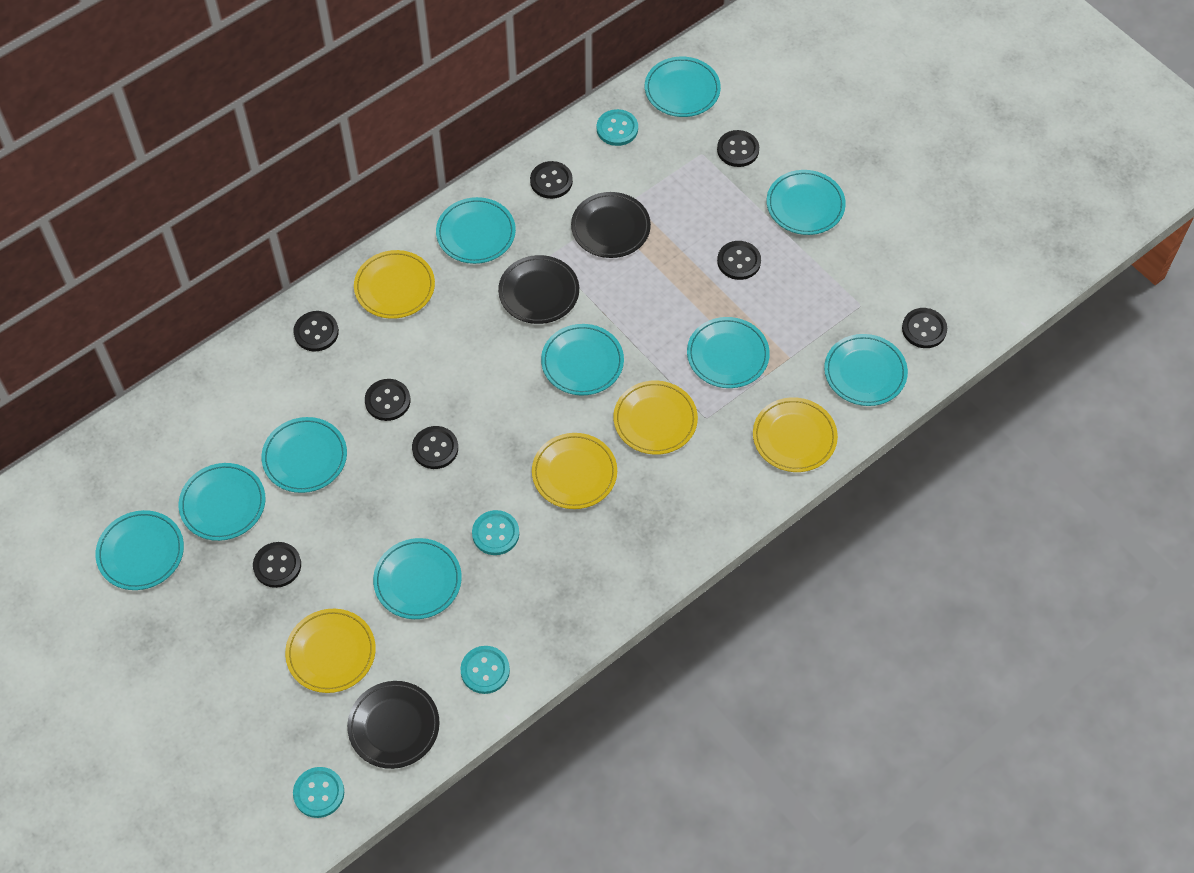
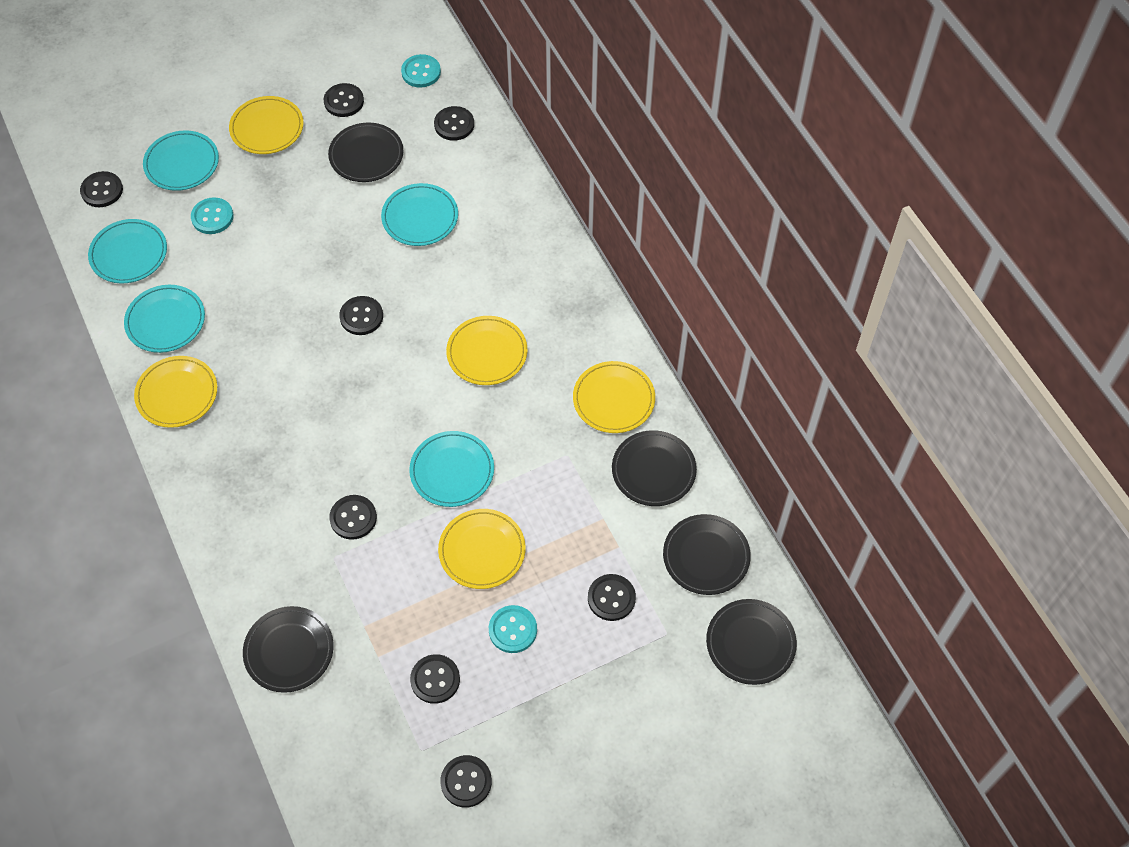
black plate: 3 -> 5
turquoise button: 4 -> 3
turquoise plate: 10 -> 5

